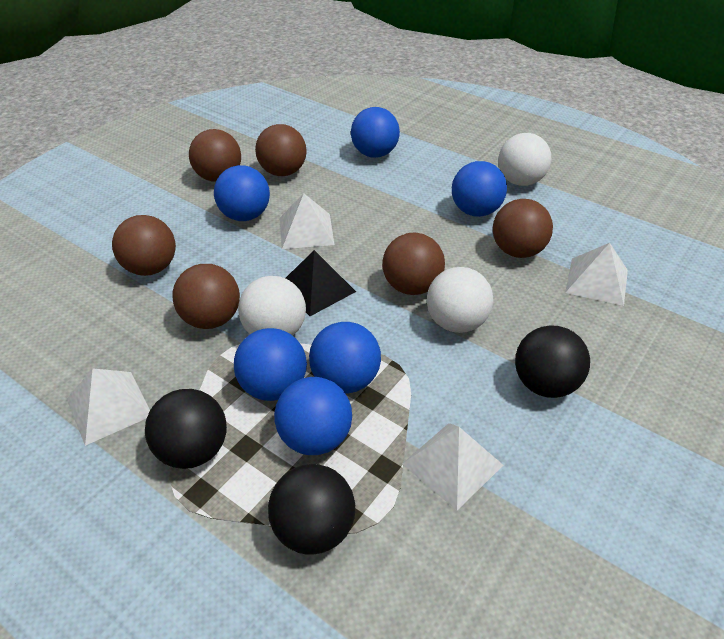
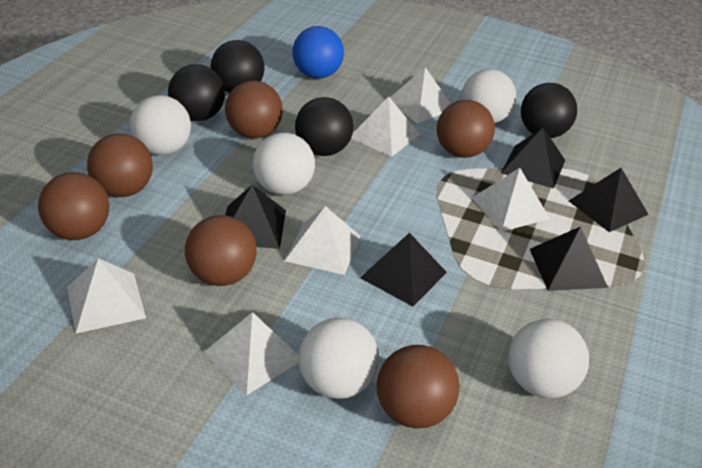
black ball: 3 -> 4
black pyramid: 1 -> 5
blue ball: 6 -> 1
white ball: 3 -> 5
white pyramid: 4 -> 6

